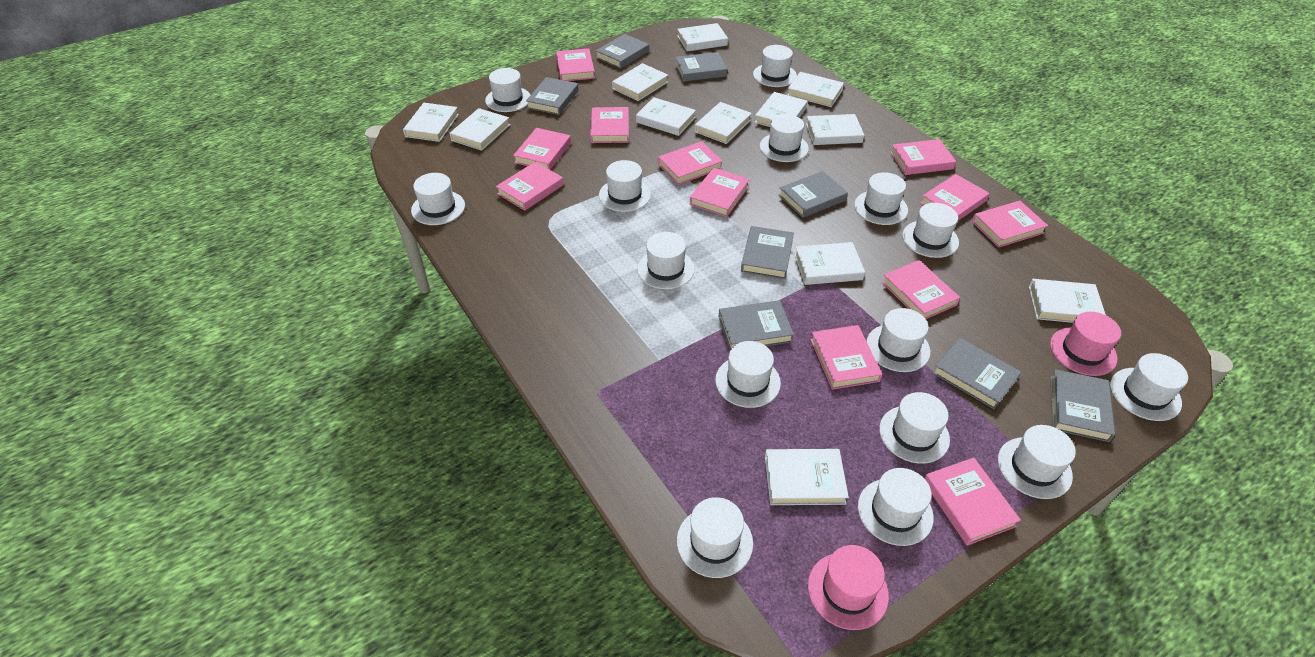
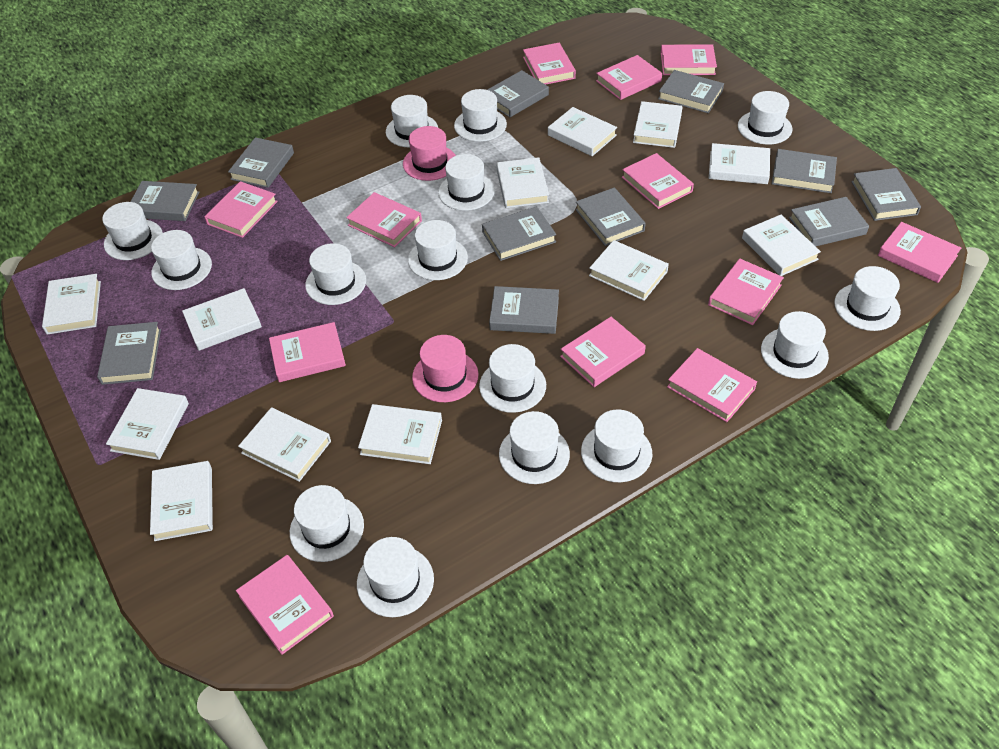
grey book: 8 -> 11

